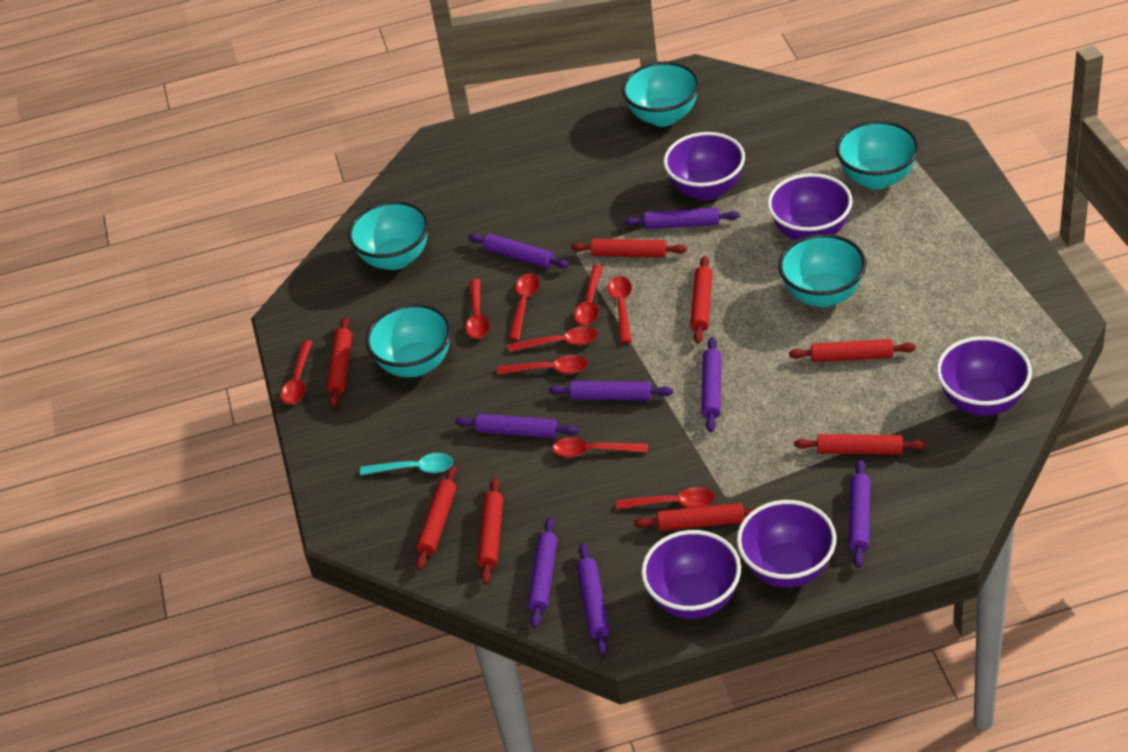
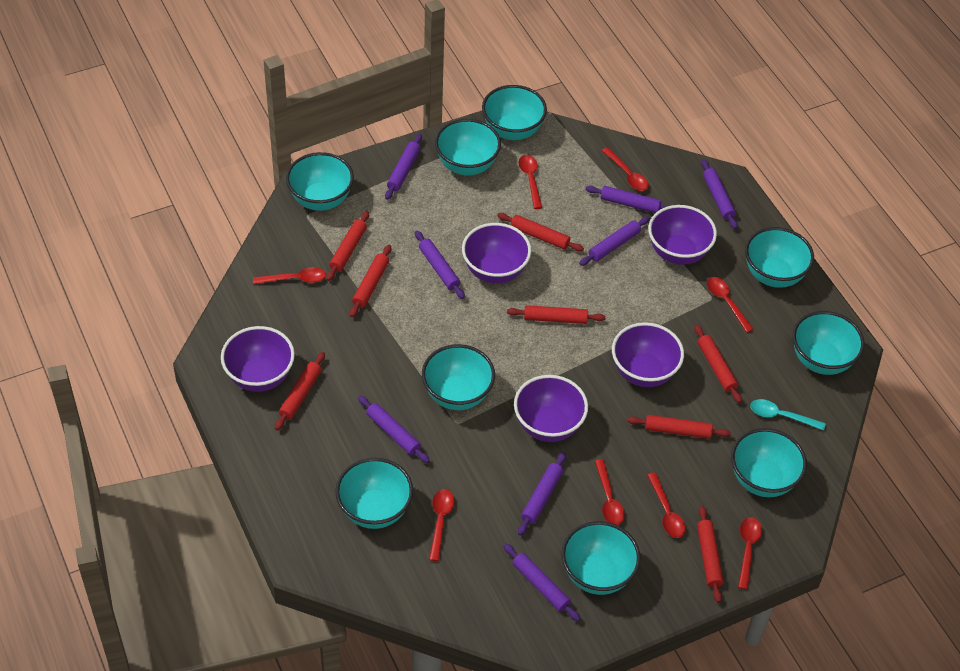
red spoon: 9 -> 8
turquoise bowl: 5 -> 9

